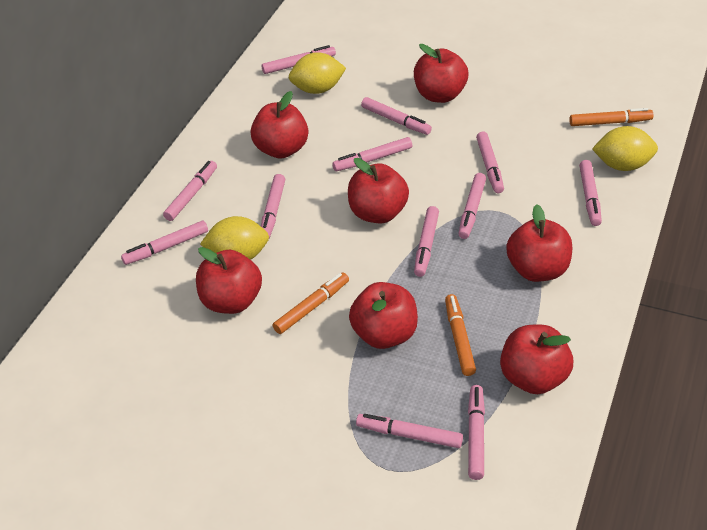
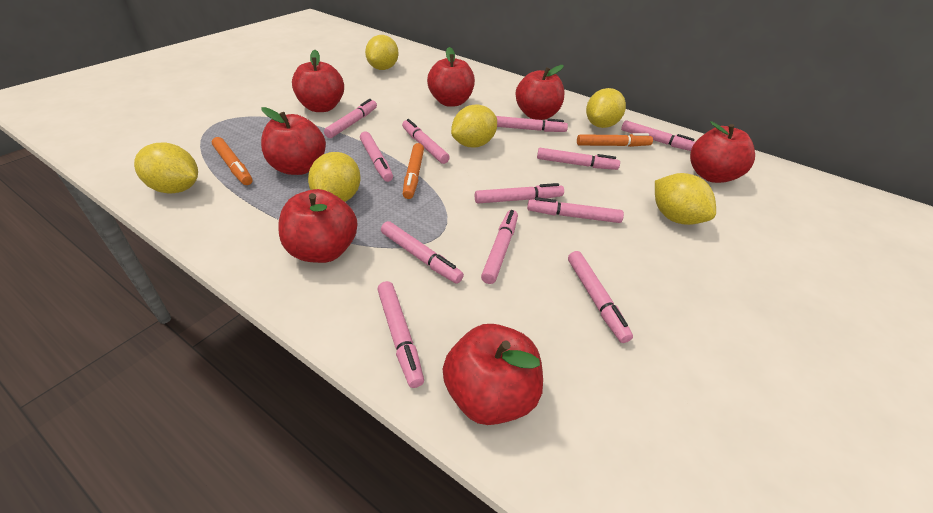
yellow lemon: 3 -> 6

